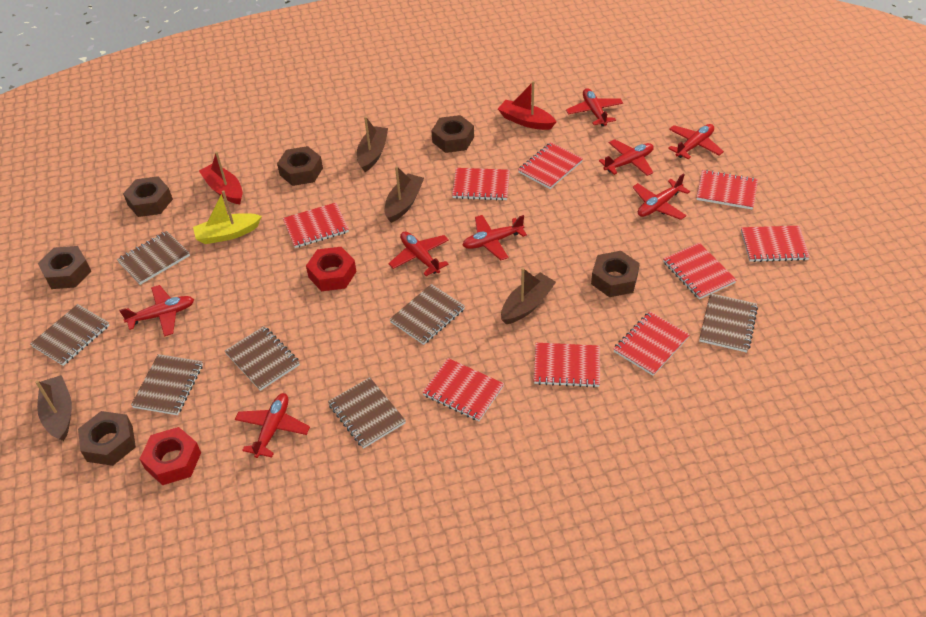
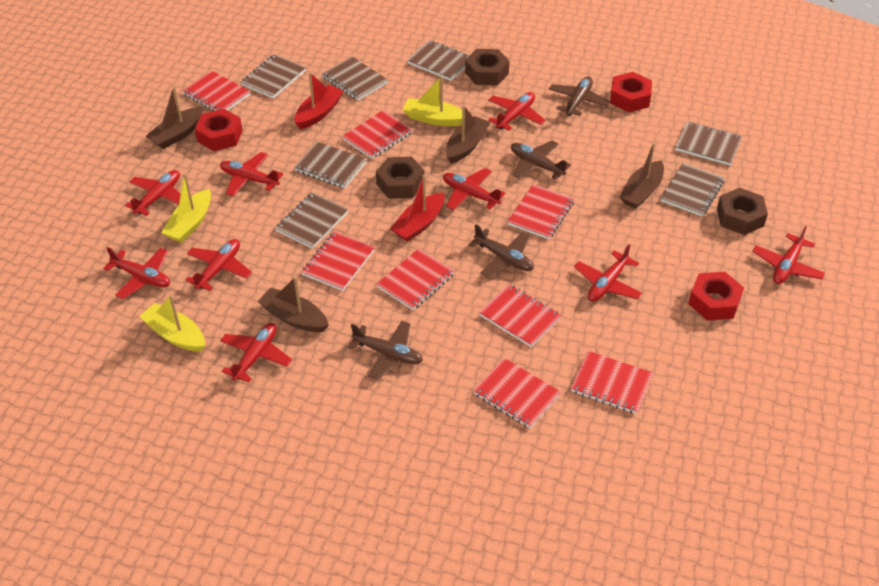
brown nut: 6 -> 3
brown plane: 0 -> 4
red notebook: 9 -> 8
red nut: 2 -> 3
red plane: 8 -> 9
yellow boat: 1 -> 3

